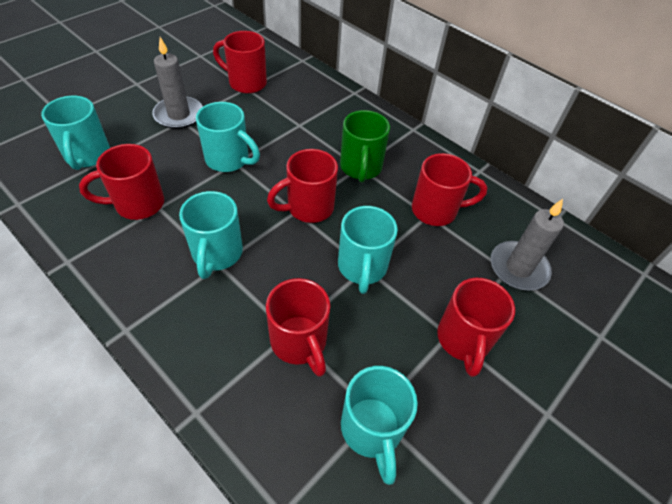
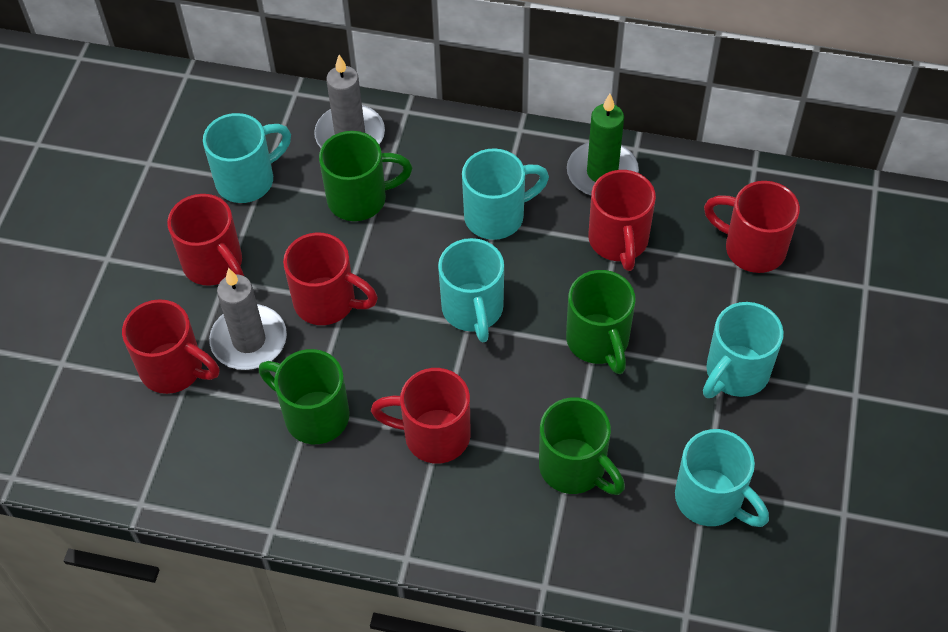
green candle: 0 -> 1
green mug: 1 -> 4

